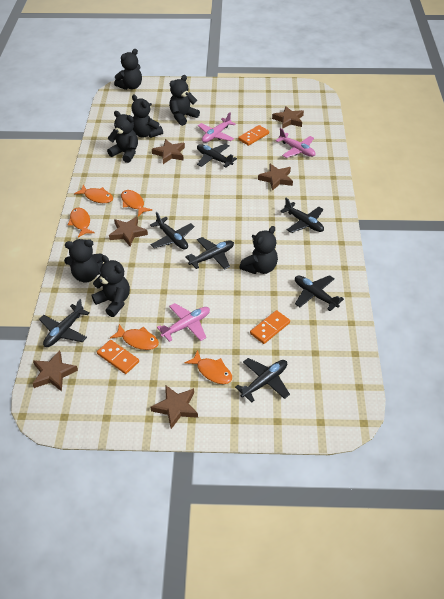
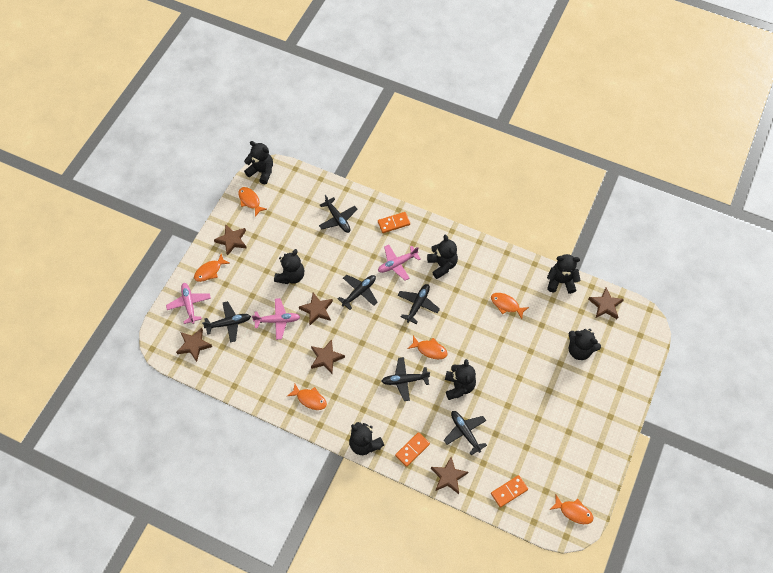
black plane: 7 -> 6
orange fish: 5 -> 6

